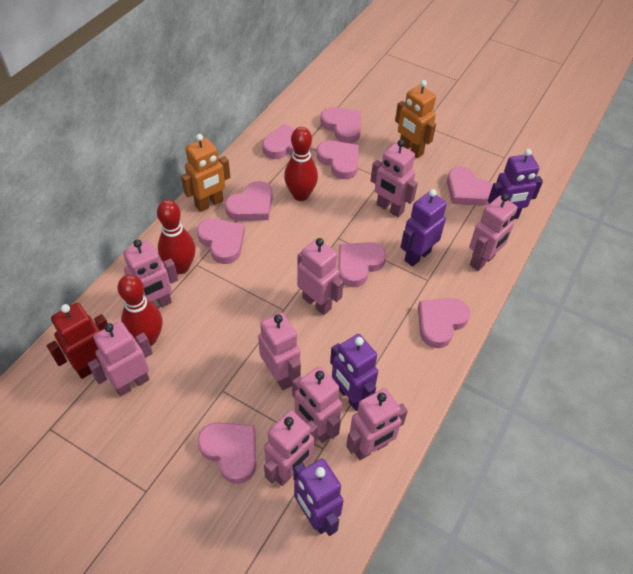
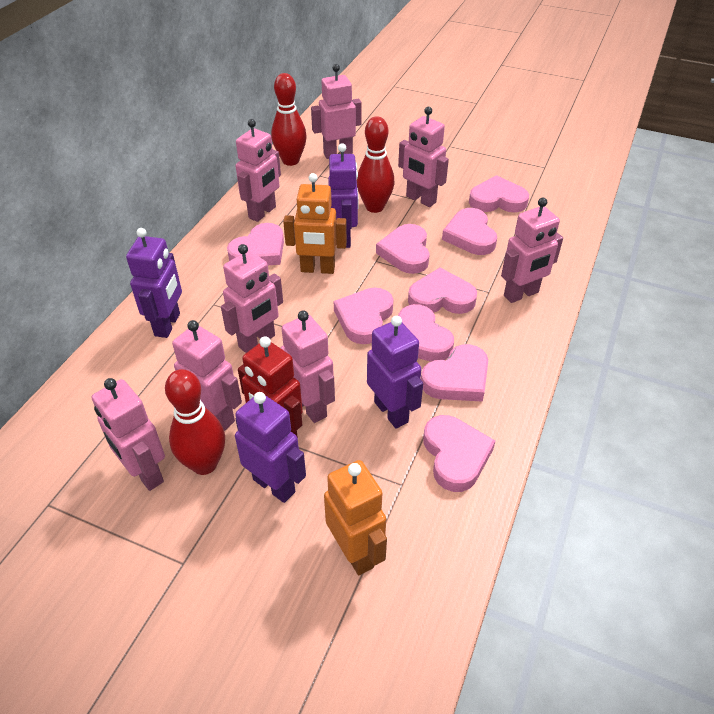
pink robot: 9 -> 8

